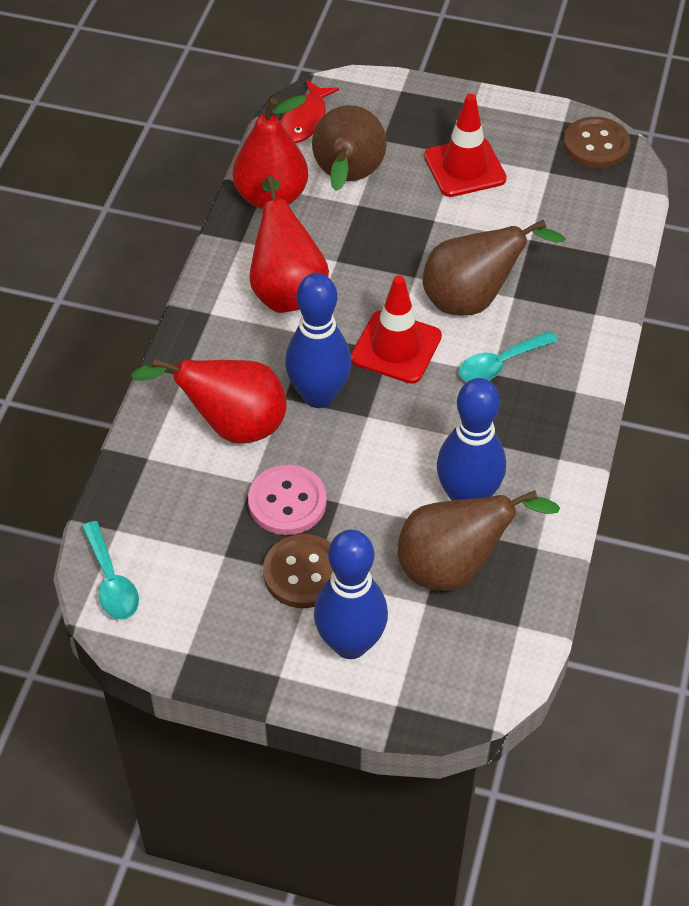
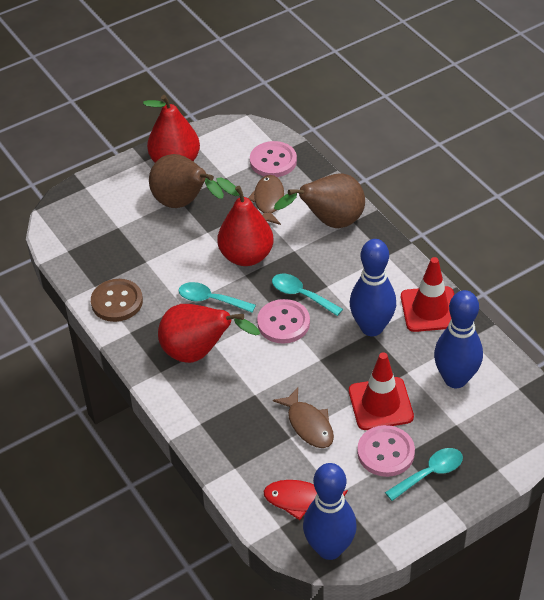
brown button: 2 -> 1
brown fish: 0 -> 2
brown pear: 3 -> 2
pink button: 1 -> 3
turquoise spoon: 2 -> 3

